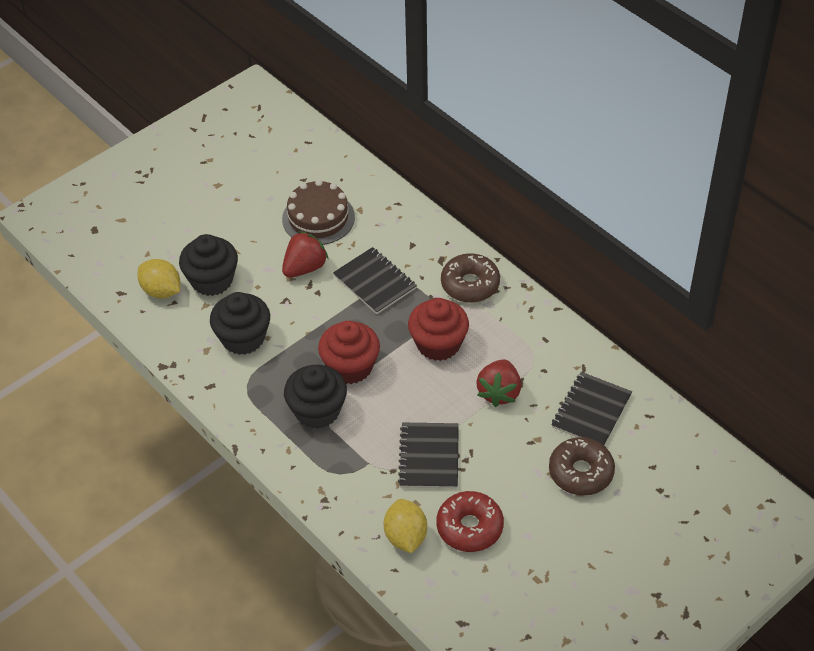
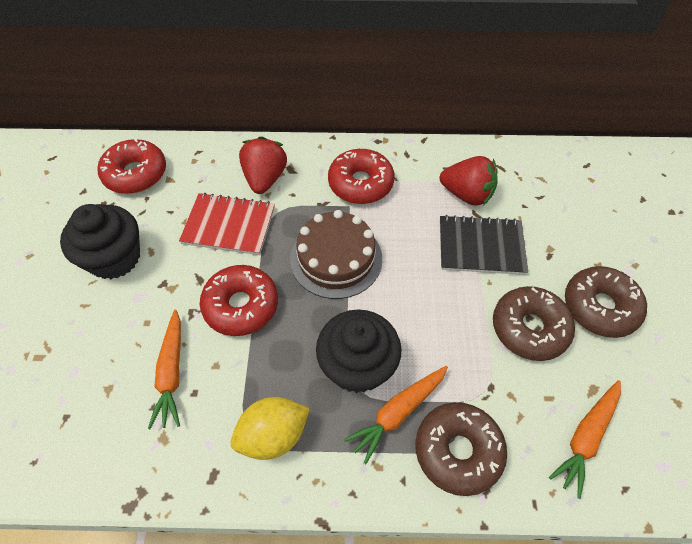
black cupcake: 3 -> 2
black notebook: 3 -> 1
brown donut: 2 -> 3
orange carrot: 0 -> 3
red cupcake: 2 -> 0
red donut: 1 -> 3
red notebook: 0 -> 1
yellow lemon: 2 -> 1

